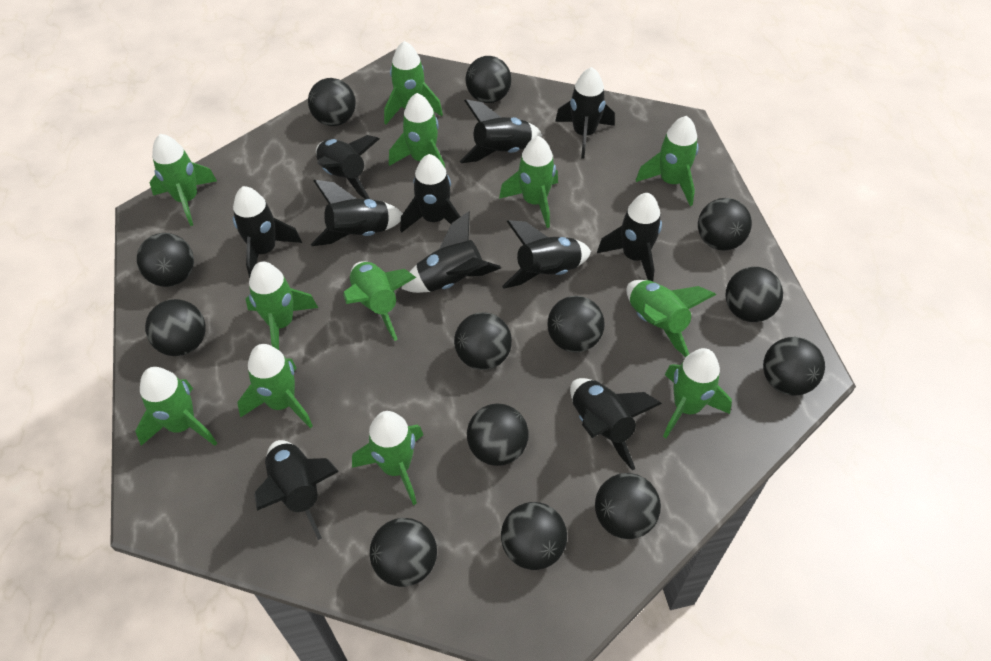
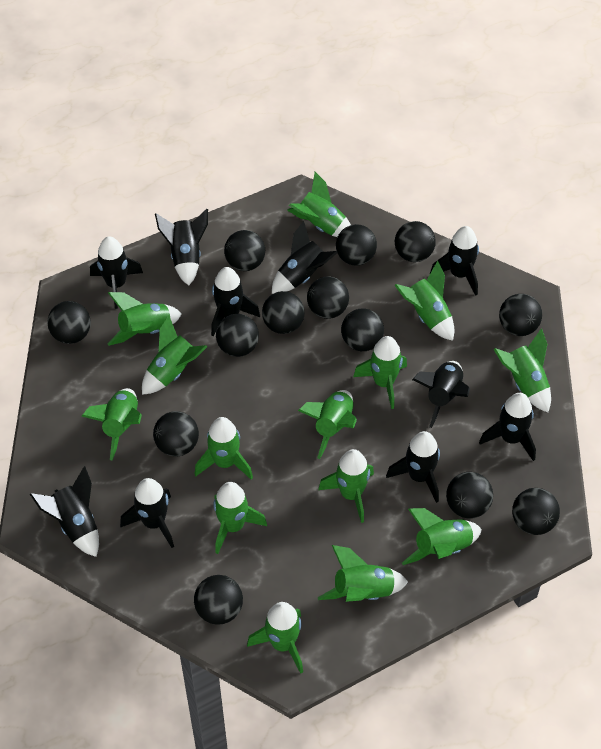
black rocket: 11 -> 10
green rocket: 12 -> 14

